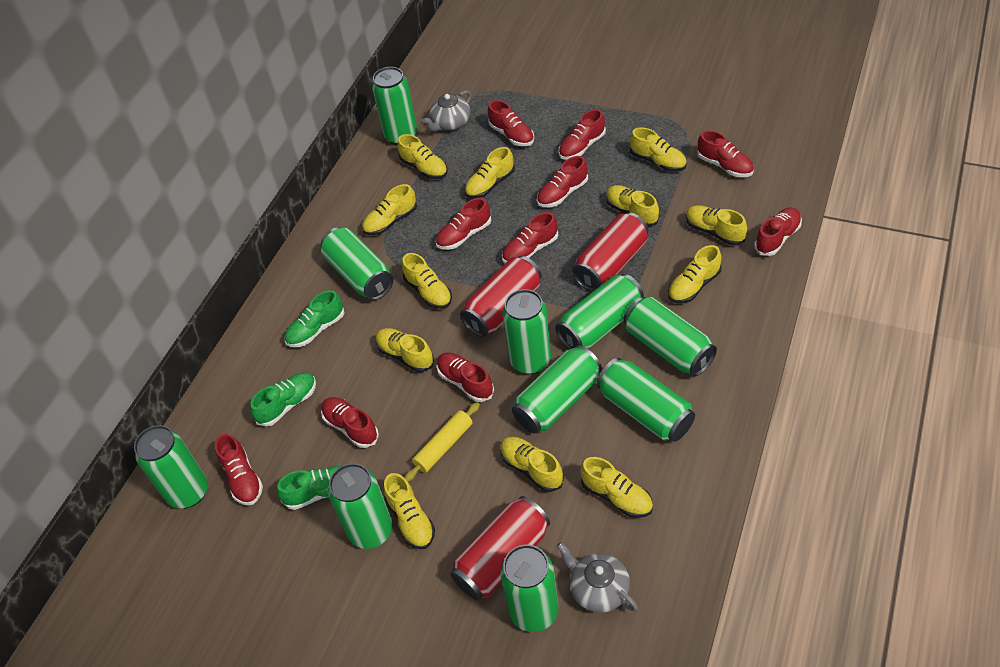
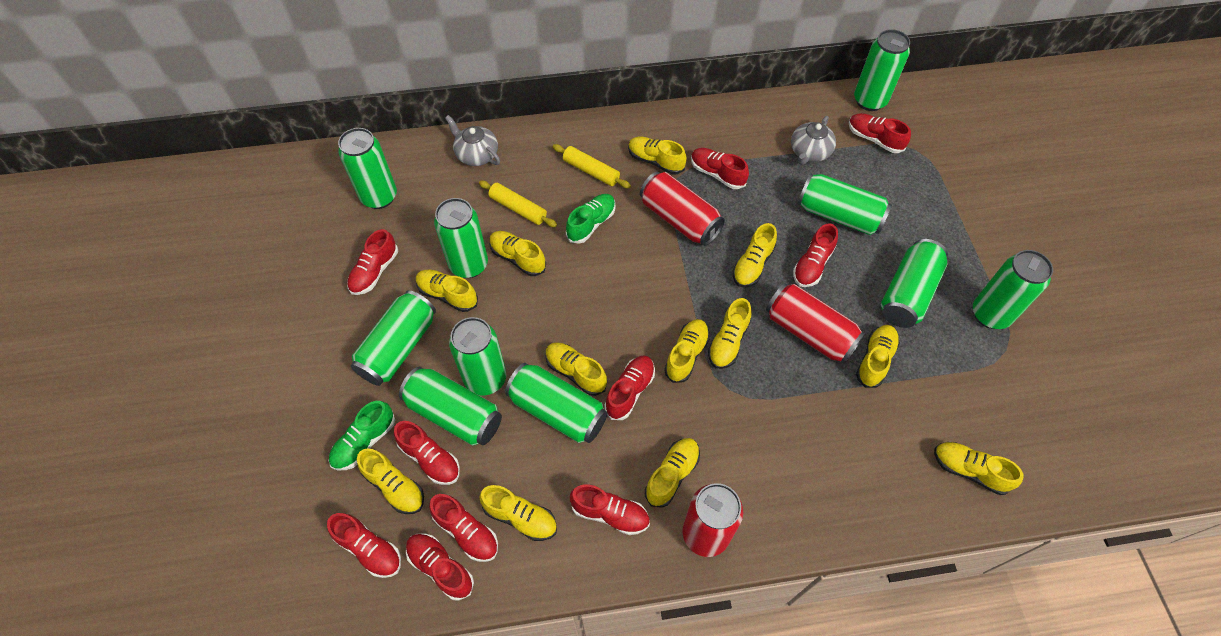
green shoe: 3 -> 2
yellow rolling pin: 1 -> 2

